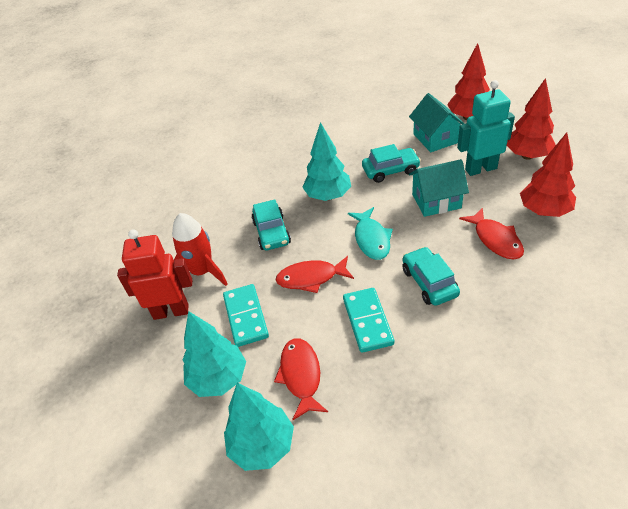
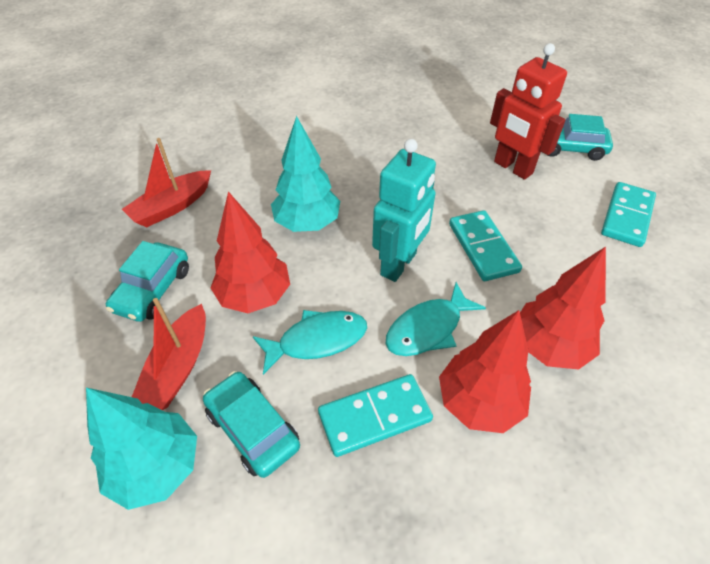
red boat: 0 -> 2
red fish: 3 -> 0
red rocket: 1 -> 0
turquoise domino: 2 -> 3
turquoise fish: 1 -> 2
turquoise house: 2 -> 0
turquoise tree: 3 -> 2

